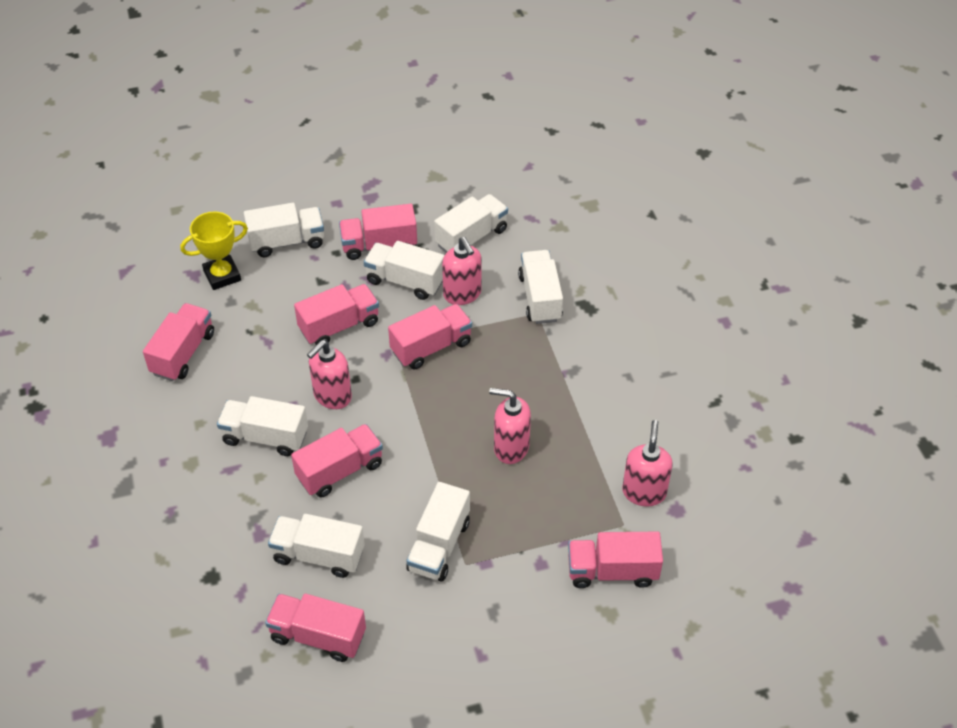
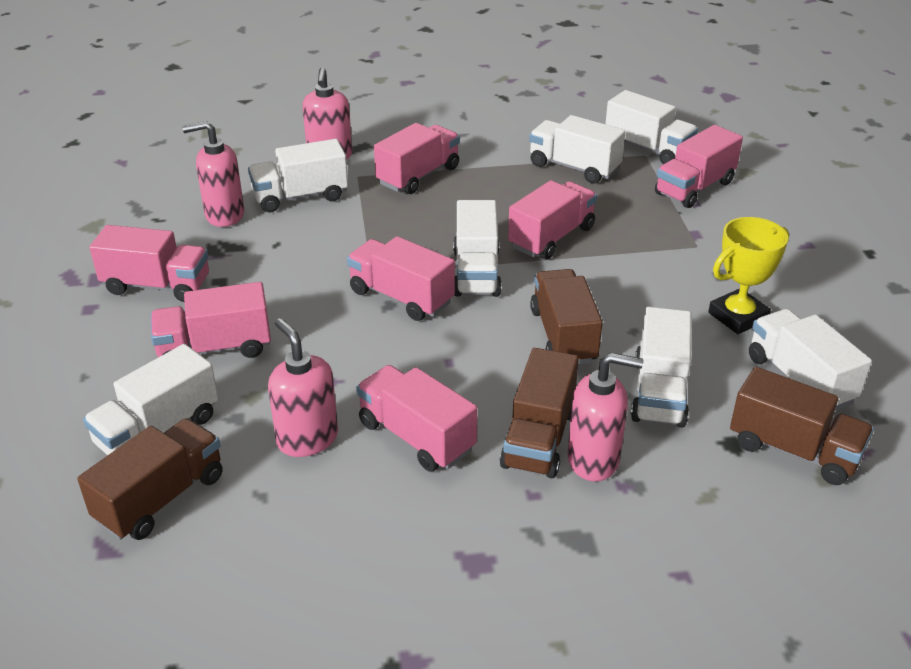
brown truck: 0 -> 4

